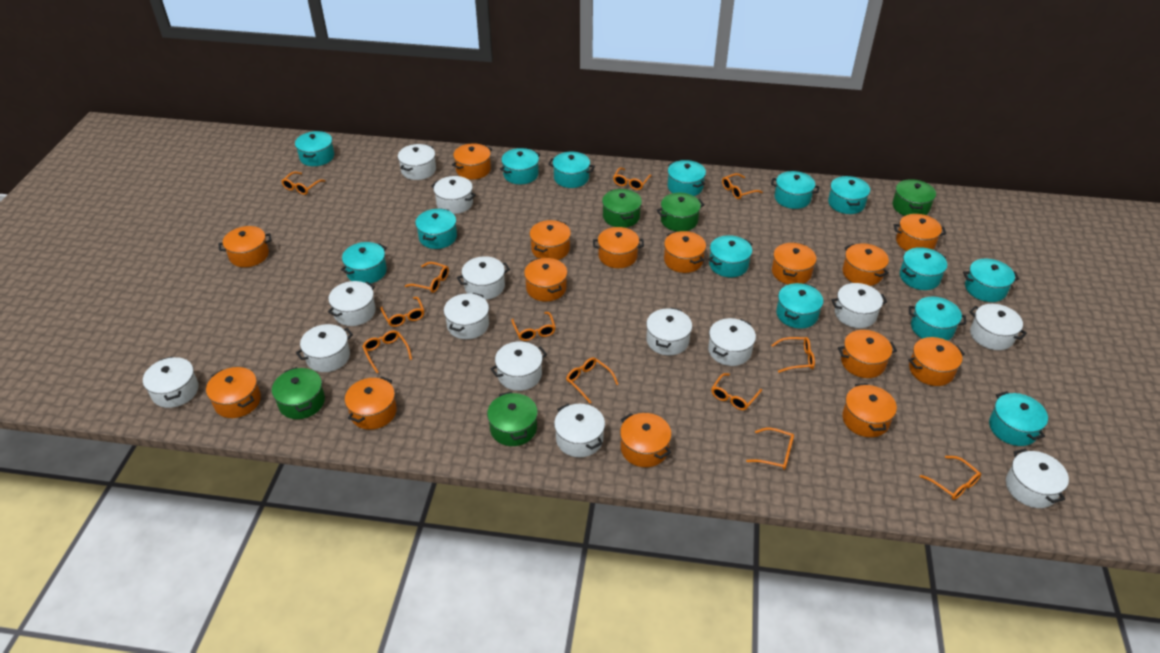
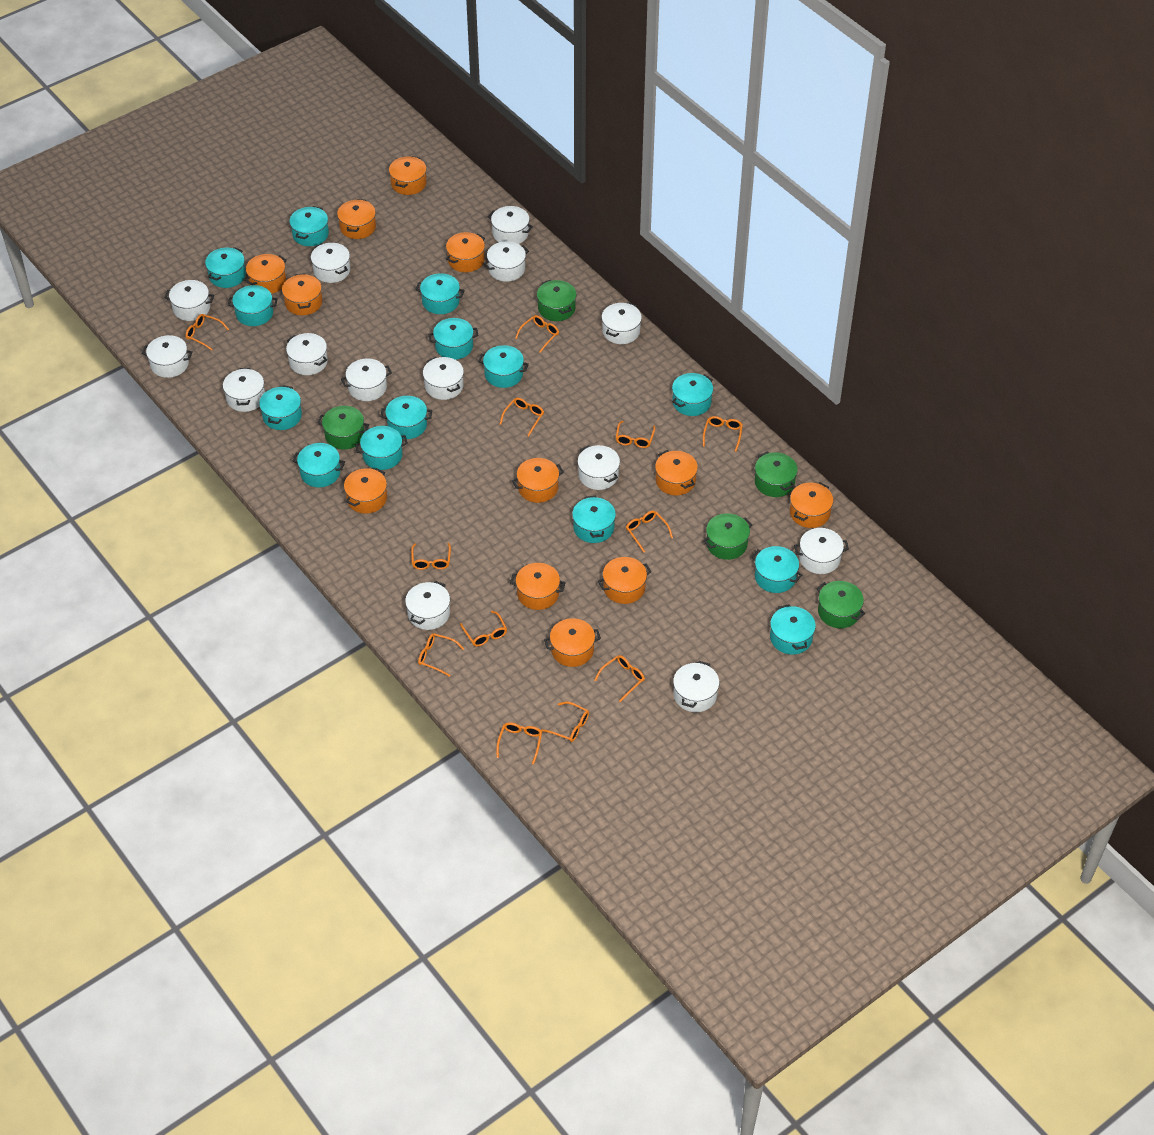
orange pot: 15 -> 12

